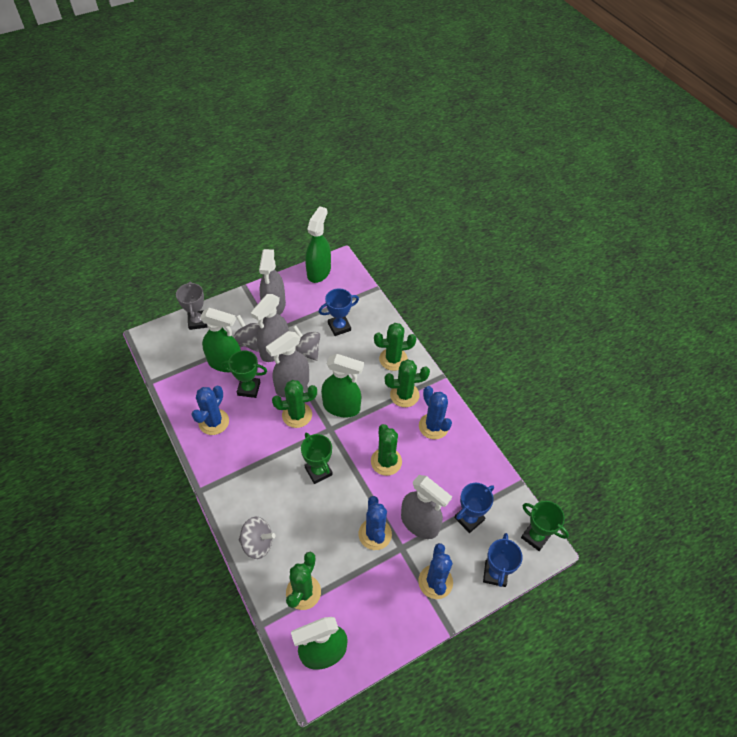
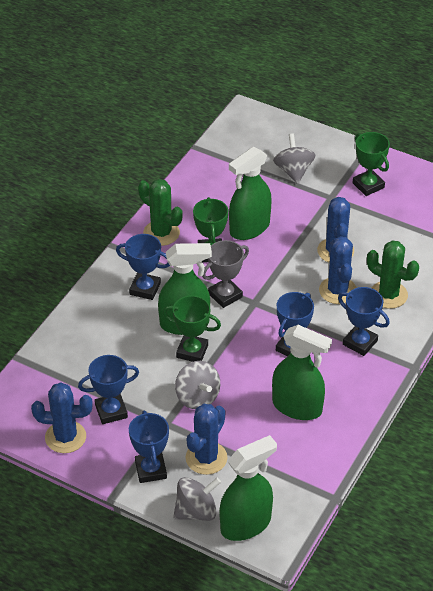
blue trophy: 3 -> 5
green cactus: 5 -> 2
grey spray bottle: 4 -> 0

